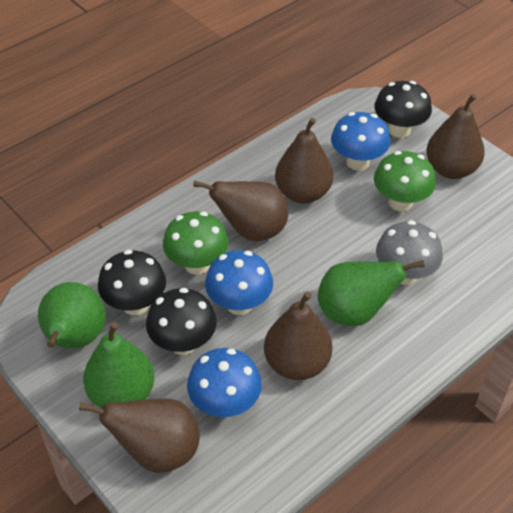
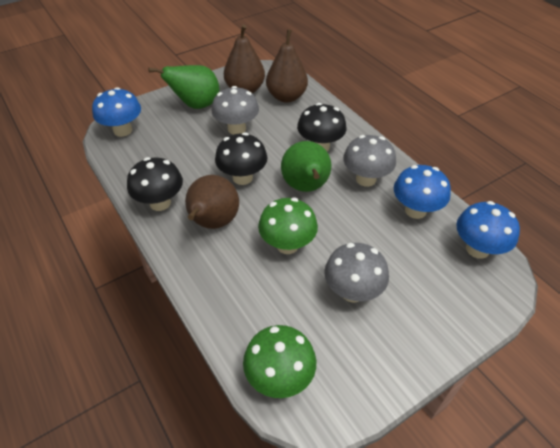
brown pear: 5 -> 3
green pear: 3 -> 2
grey mushroom: 1 -> 3

